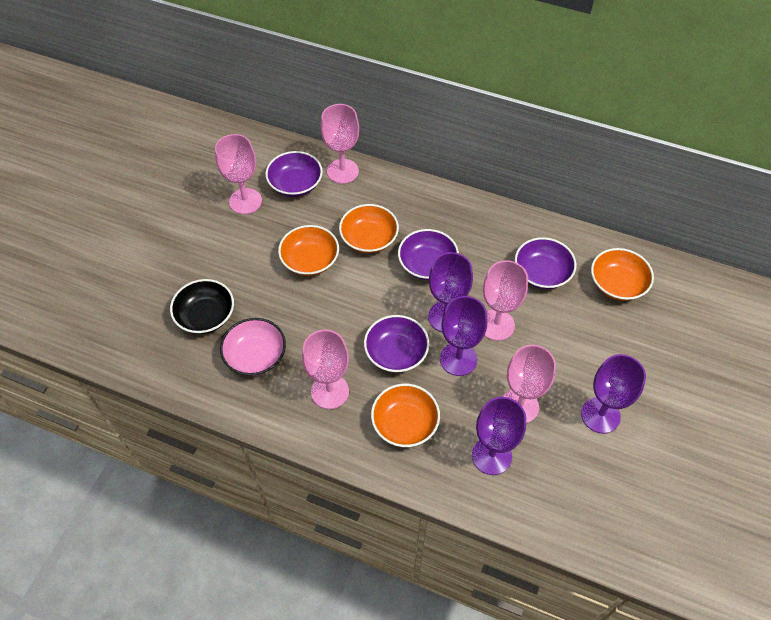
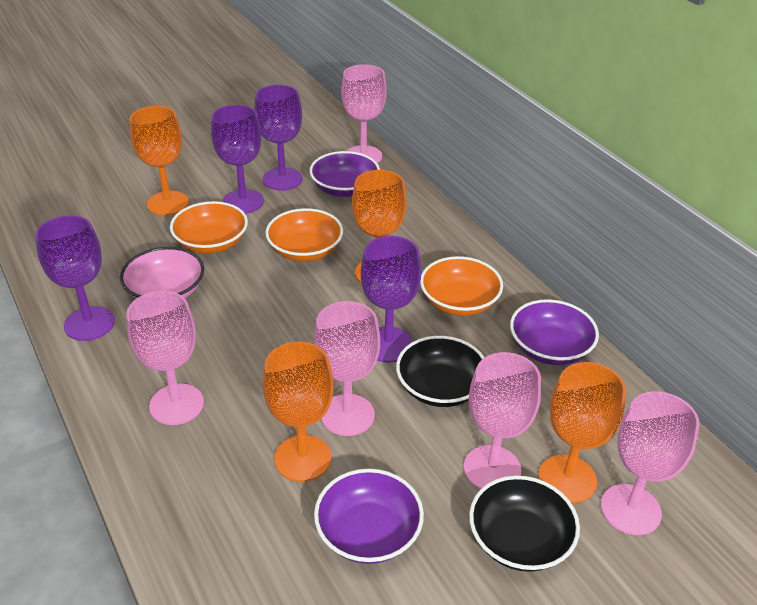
black bowl: 1 -> 2
orange bowl: 4 -> 3
orange goblet: 0 -> 4
purple bowl: 4 -> 3

